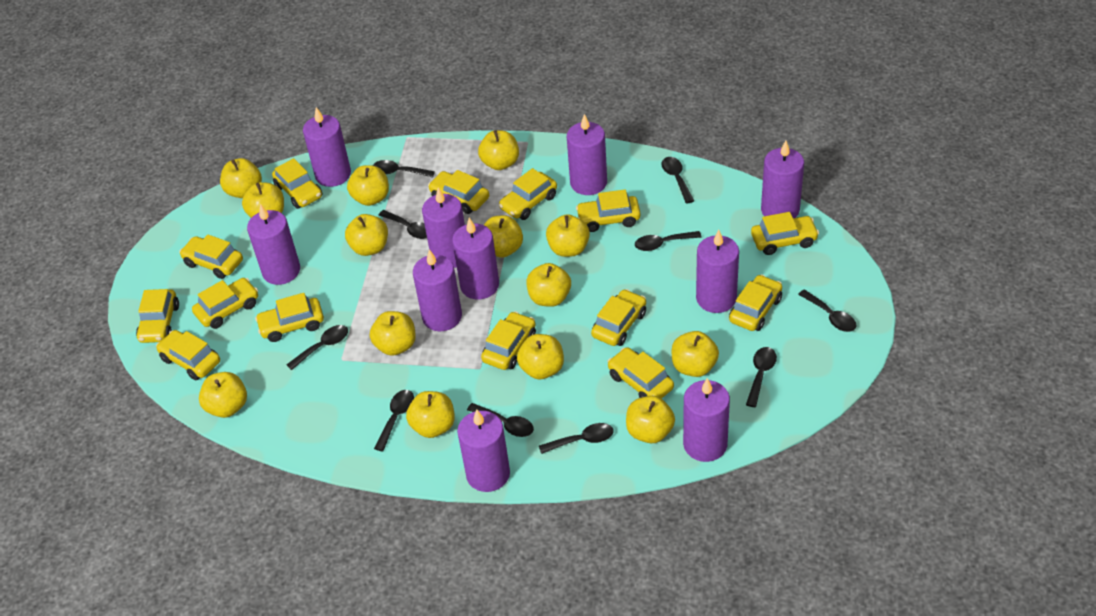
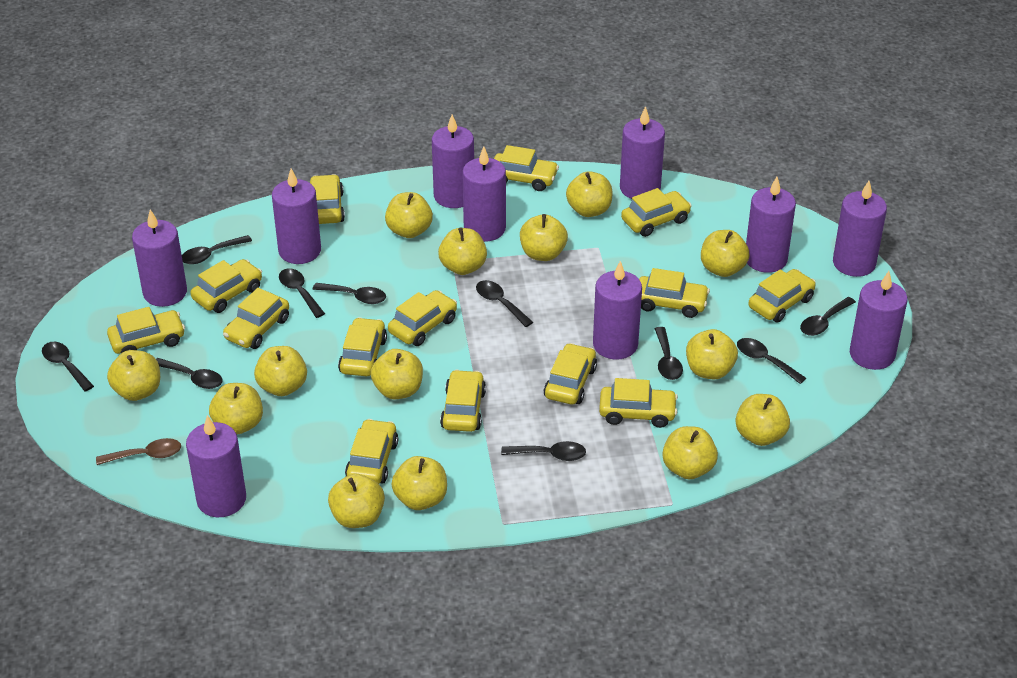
brown spoon: 0 -> 1

